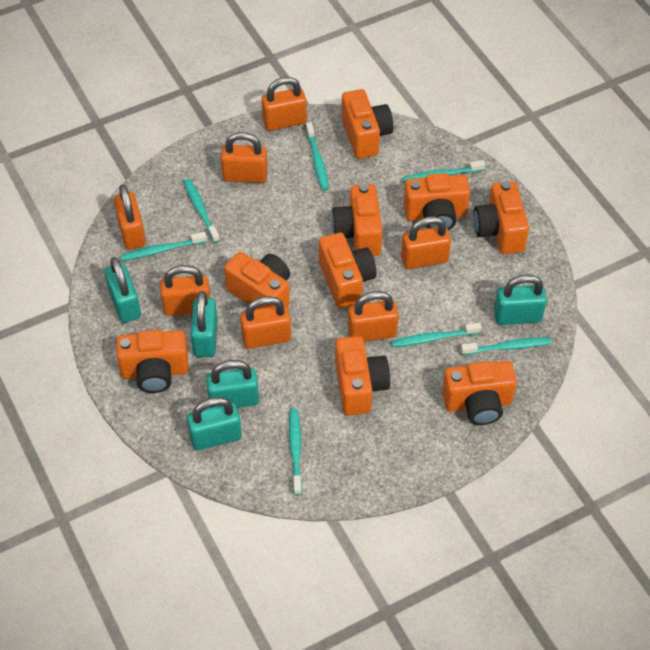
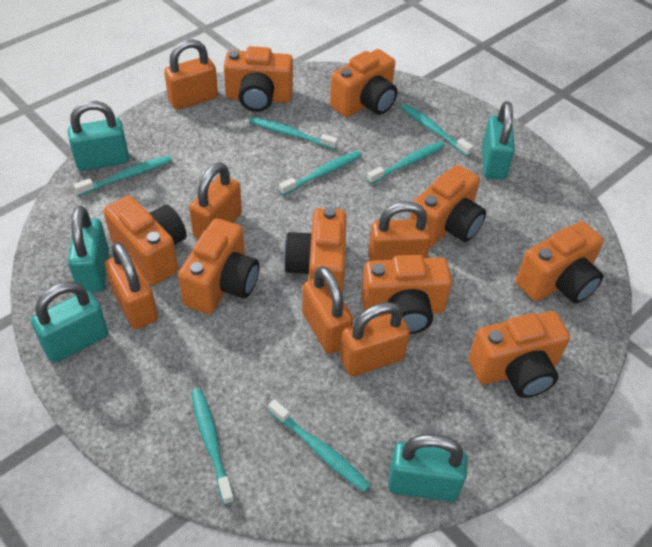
orange padlock: 7 -> 6

